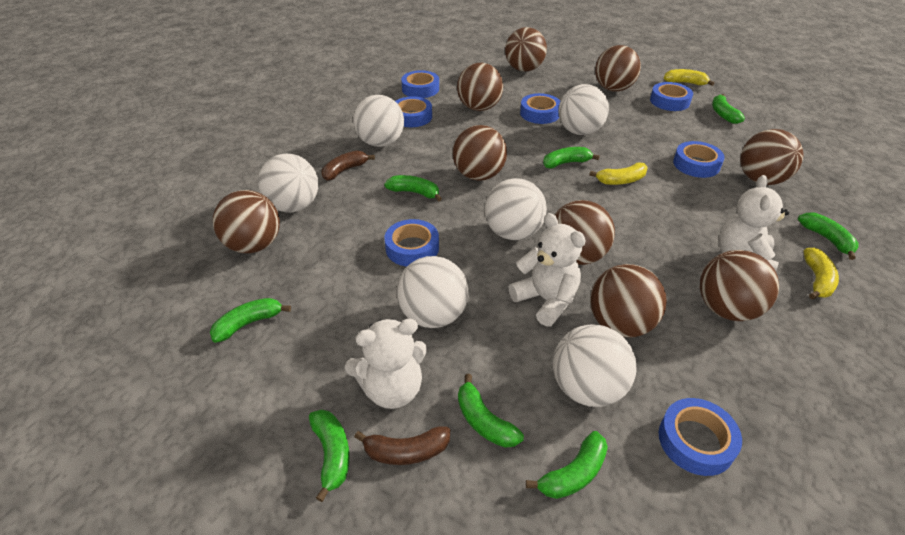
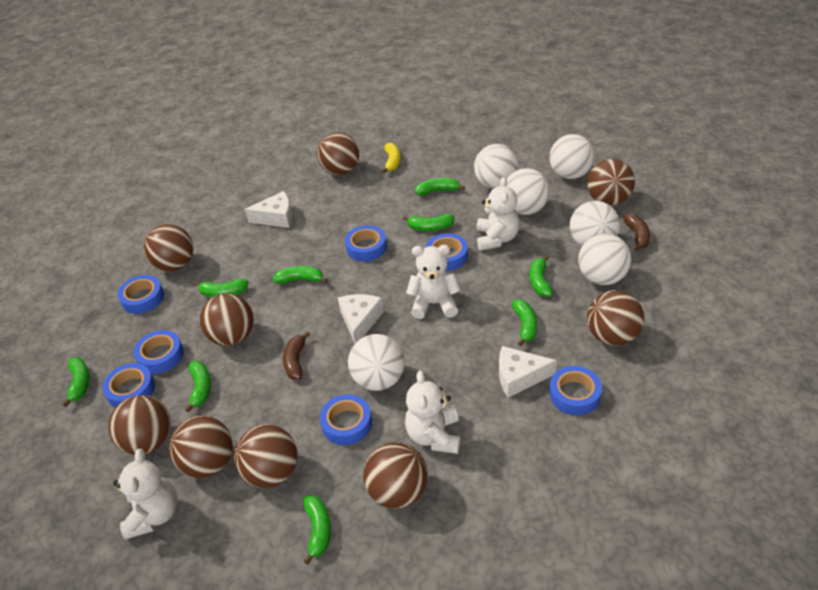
green banana: 8 -> 9
white cheese: 0 -> 3
white teddy bear: 3 -> 4
yellow banana: 3 -> 1

